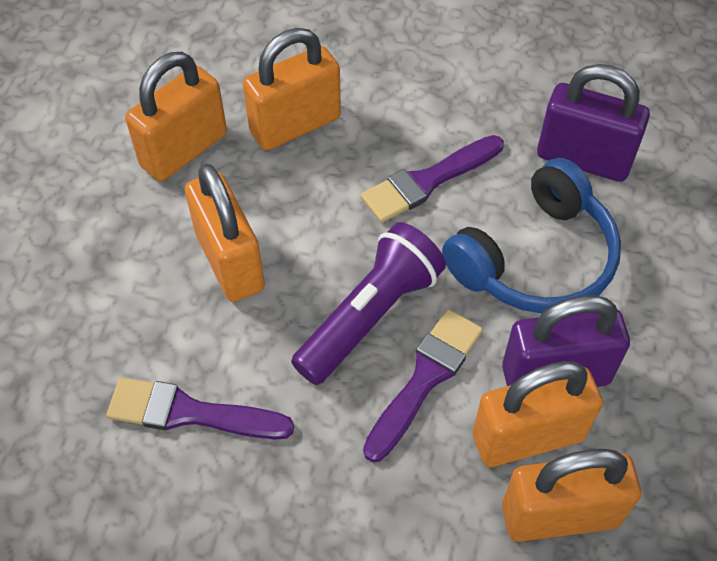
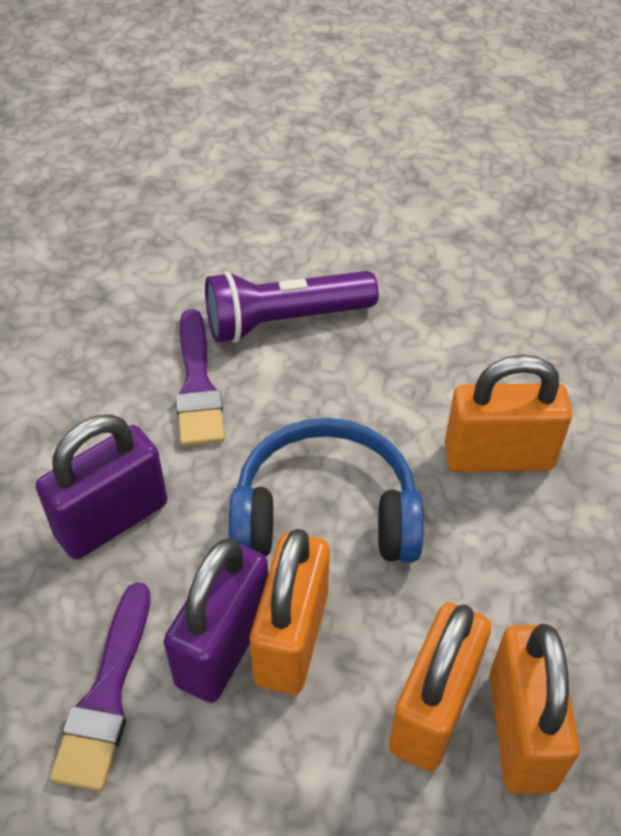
orange padlock: 5 -> 4
purple brush: 3 -> 2

